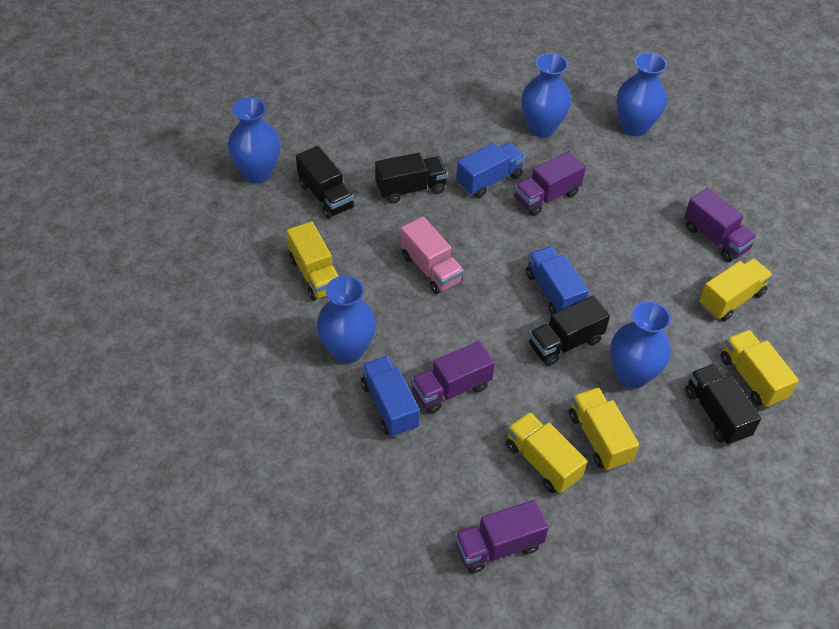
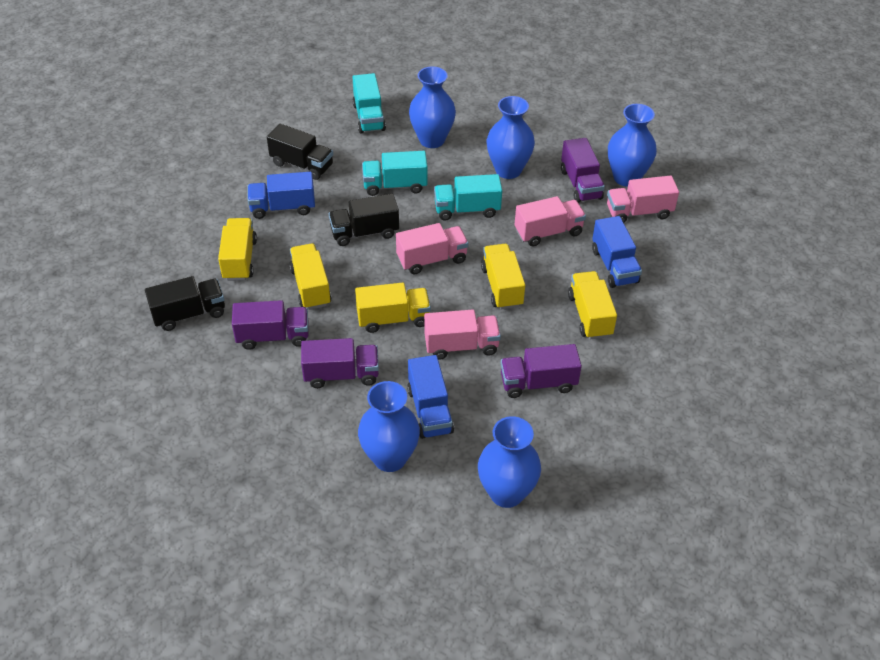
black truck: 4 -> 3
pink truck: 1 -> 4
turquoise truck: 0 -> 3

